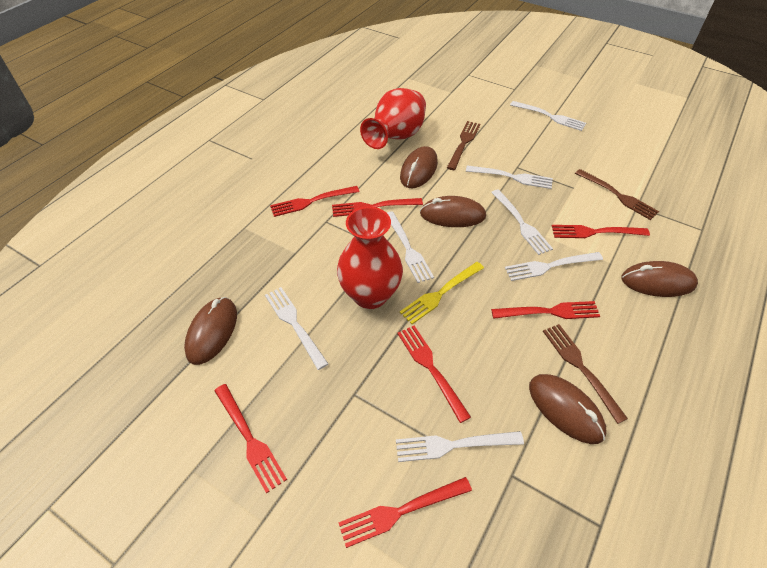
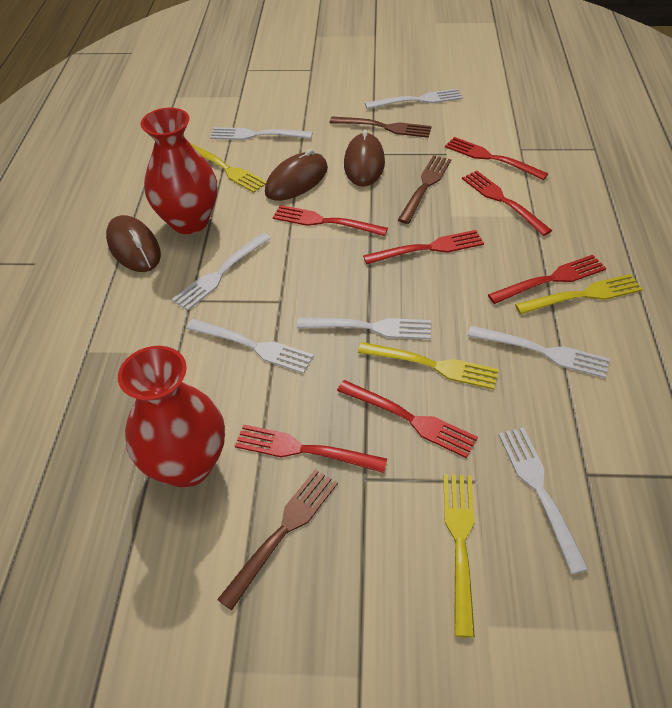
brown mouse: 5 -> 3
yellow fork: 1 -> 4

